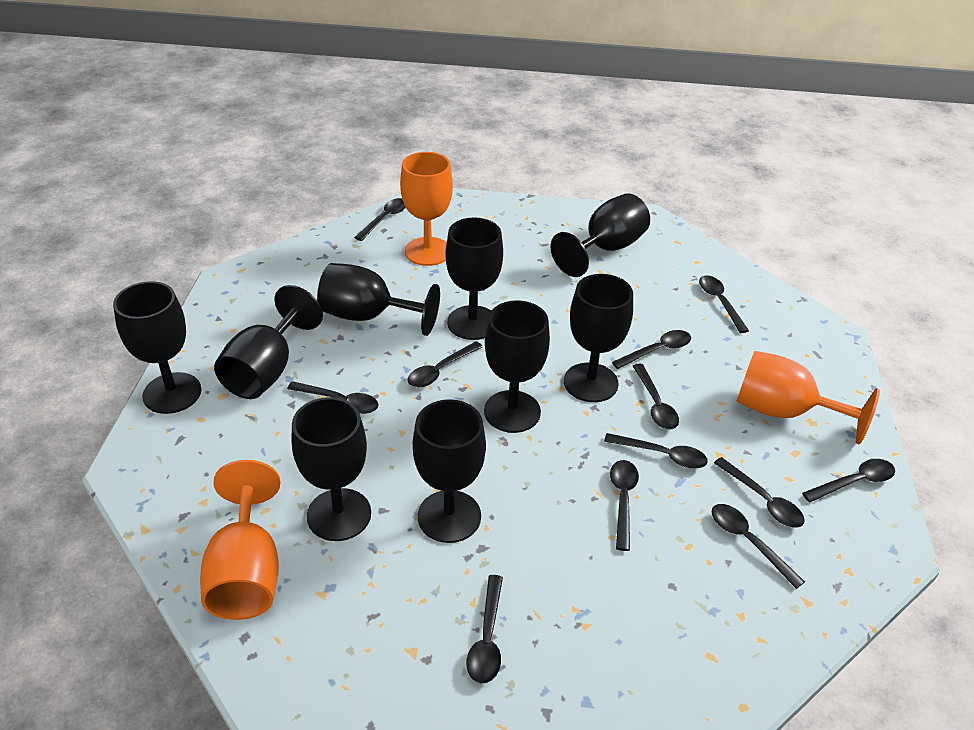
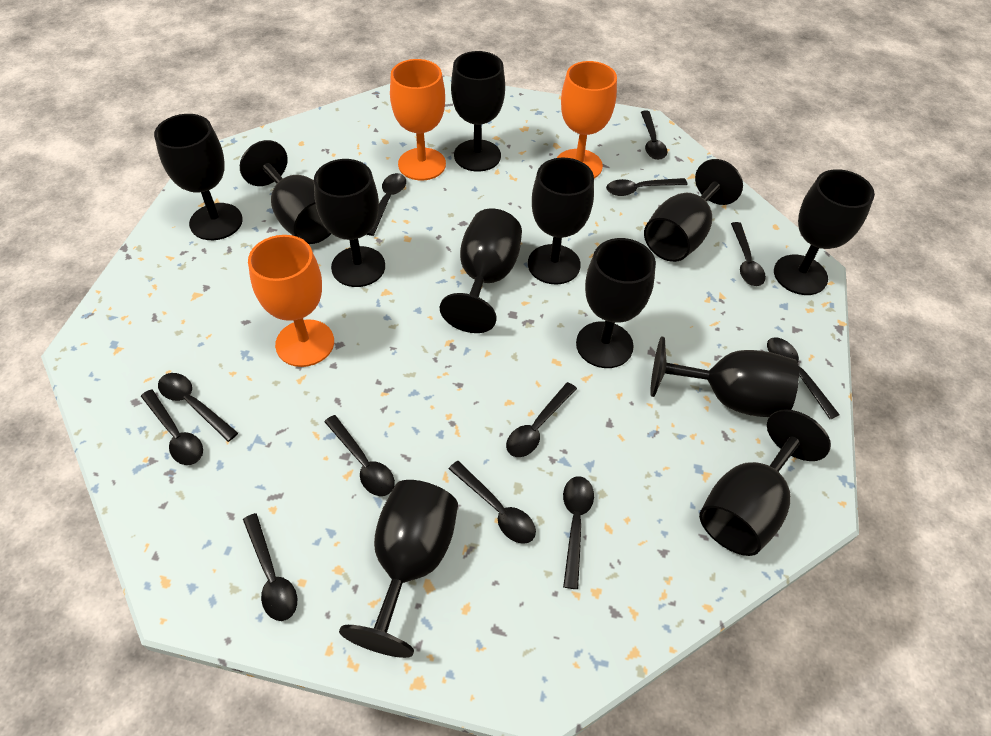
black goblet: 9 -> 12

